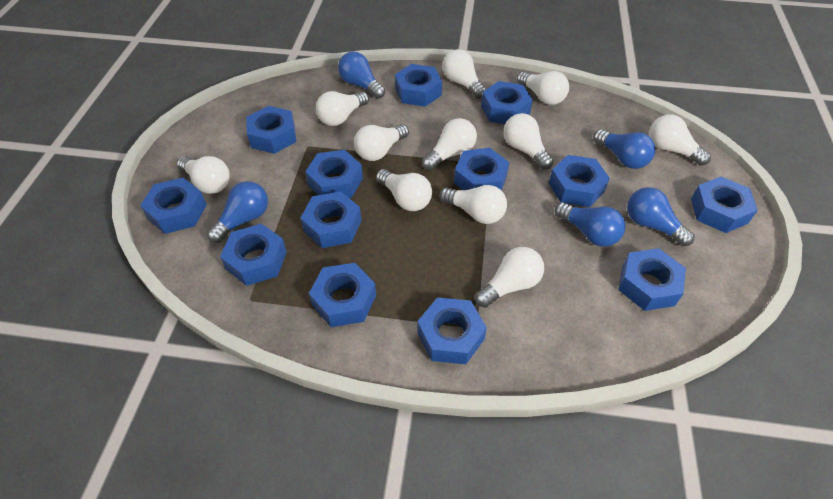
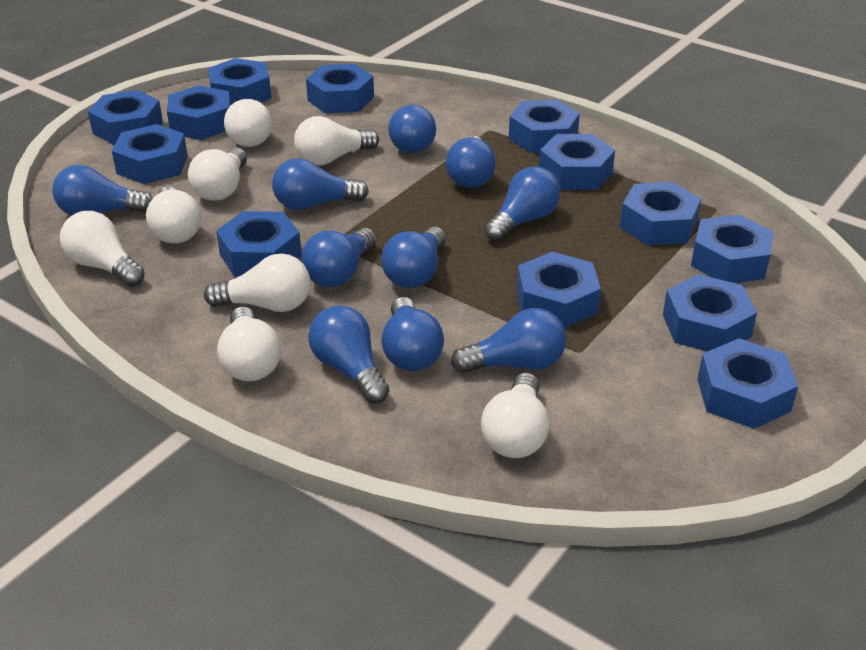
blue light bulb: 5 -> 10
white light bulb: 11 -> 8

